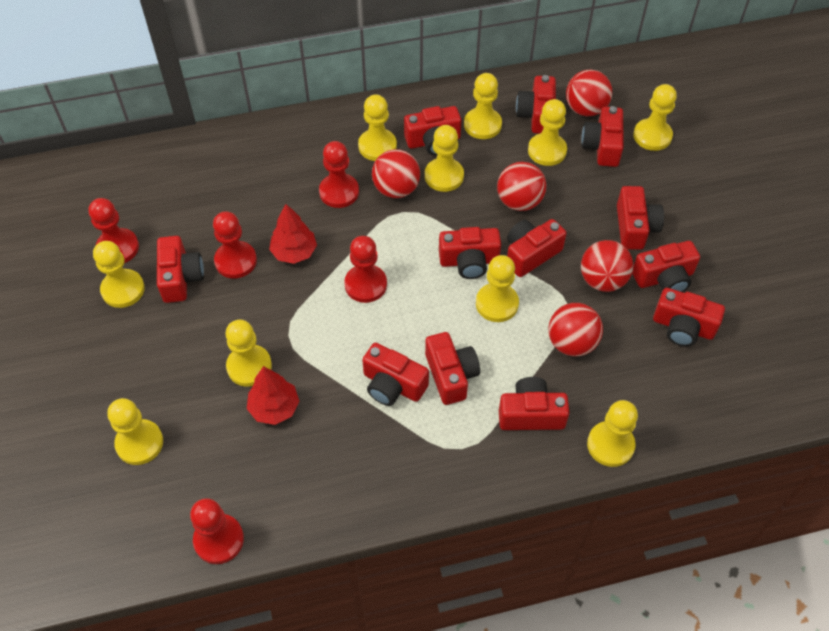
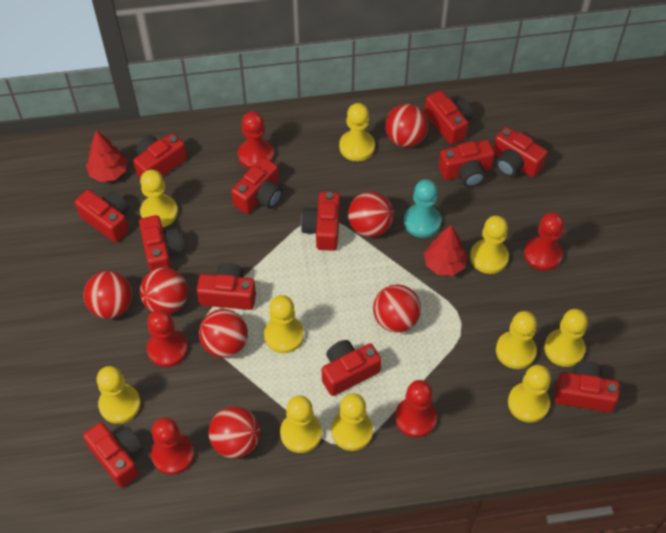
red ball: 5 -> 7
turquoise pawn: 0 -> 1

